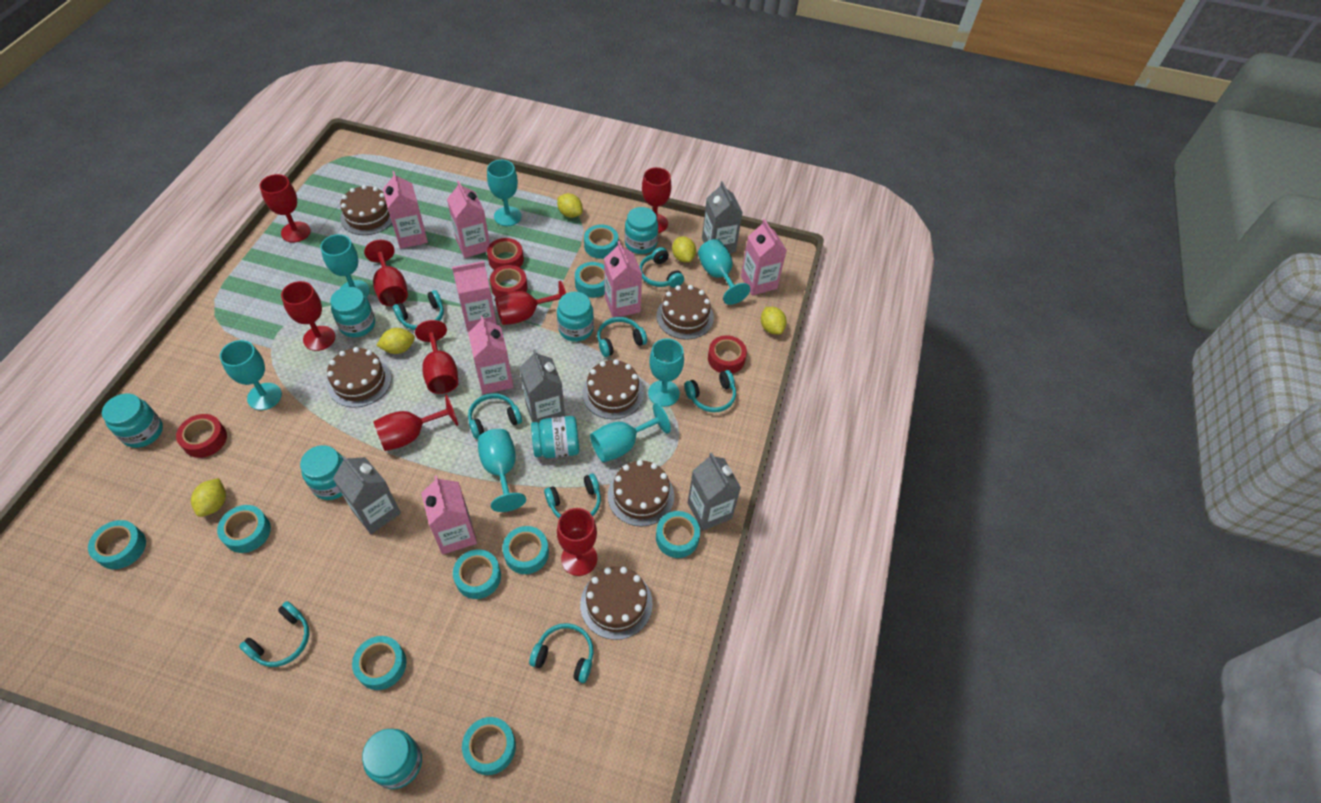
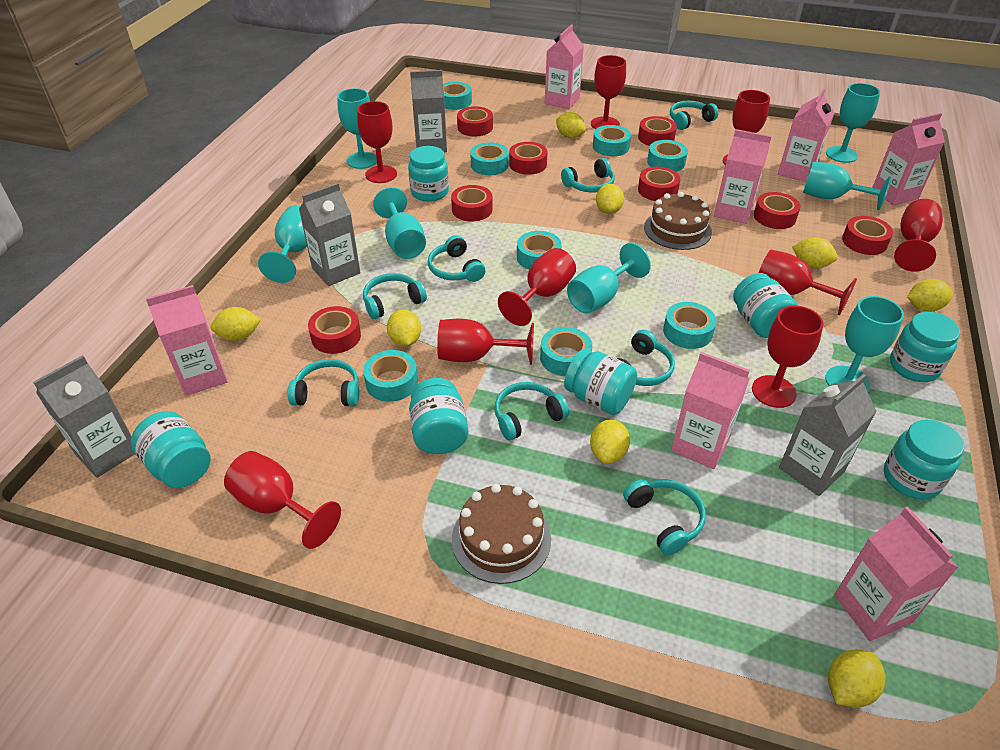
brown cake: 6 -> 2
red goblet: 8 -> 9
red tape: 4 -> 8
turquoise tape: 9 -> 8
yellow lemon: 5 -> 8

